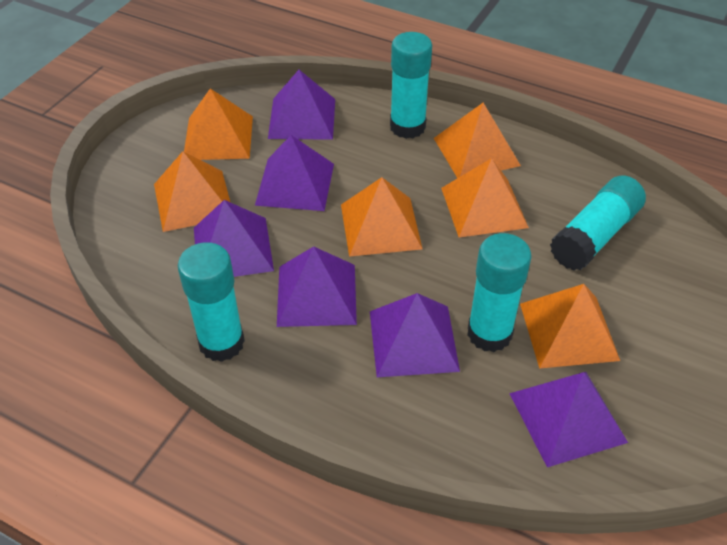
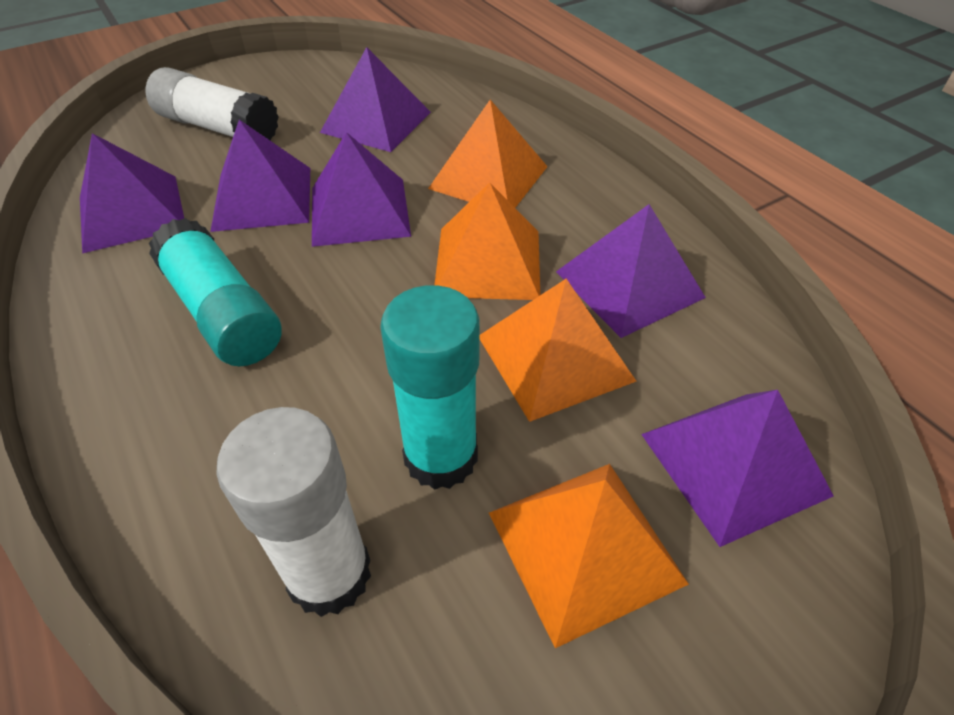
orange pyramid: 6 -> 4
turquoise glue stick: 4 -> 2
white glue stick: 0 -> 2

